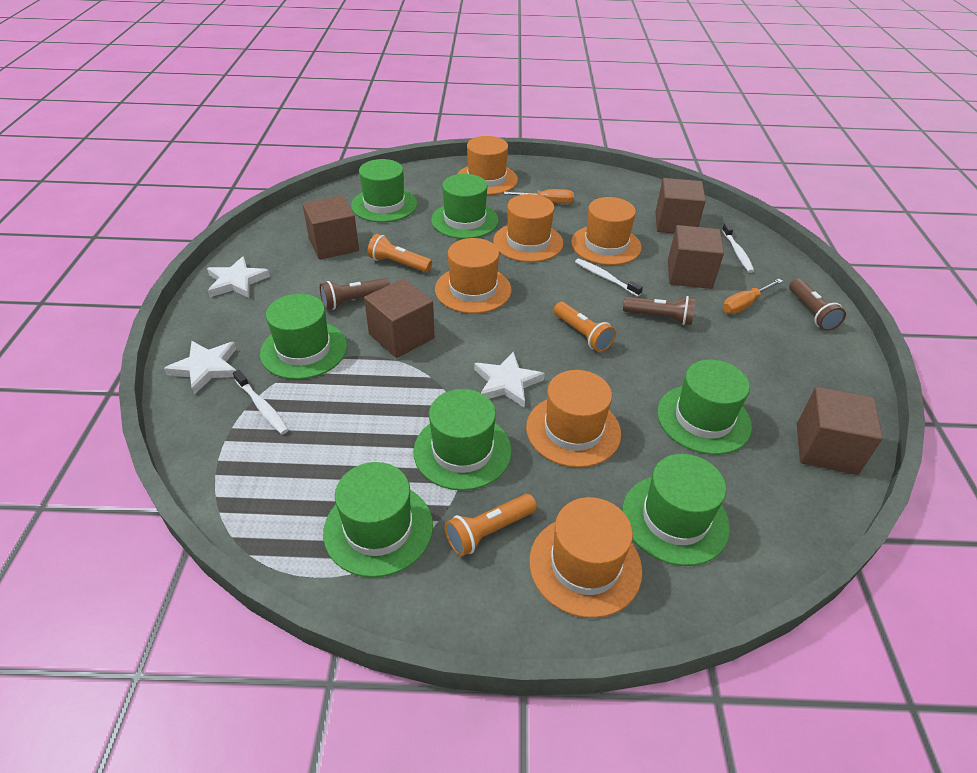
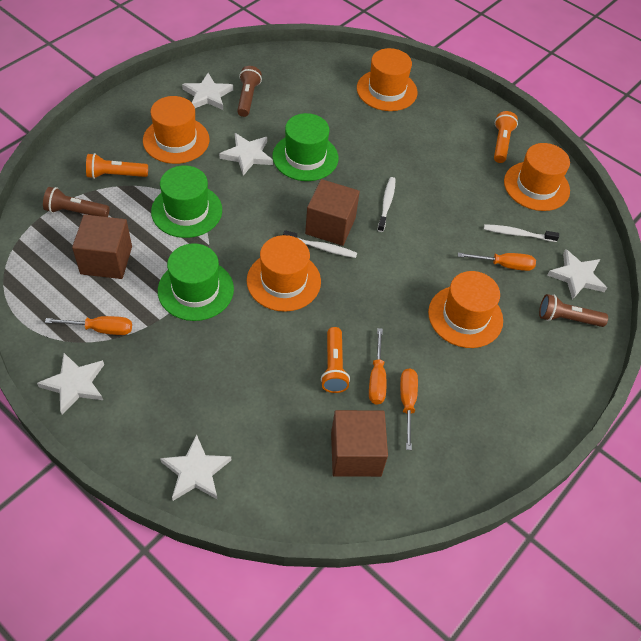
brown cube: 5 -> 3
green hat: 7 -> 3
orange hat: 6 -> 5
orange screwdriver: 2 -> 4
white star: 3 -> 5

